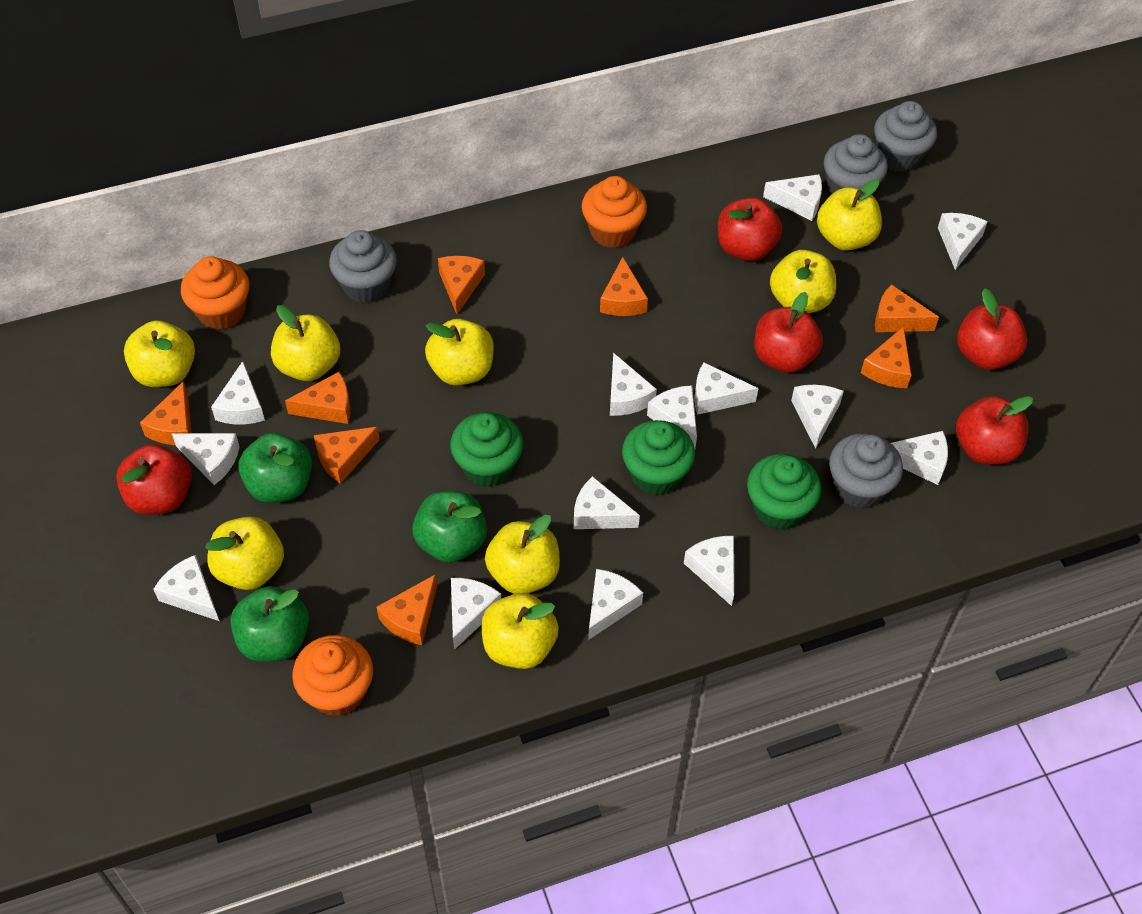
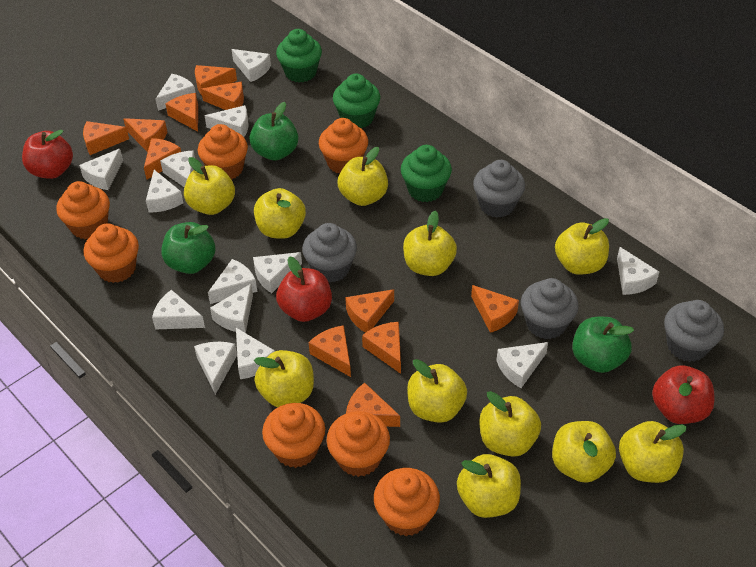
orange cheese: 8 -> 11
orange cupcake: 3 -> 7
red apple: 5 -> 3
yellow apple: 8 -> 11

